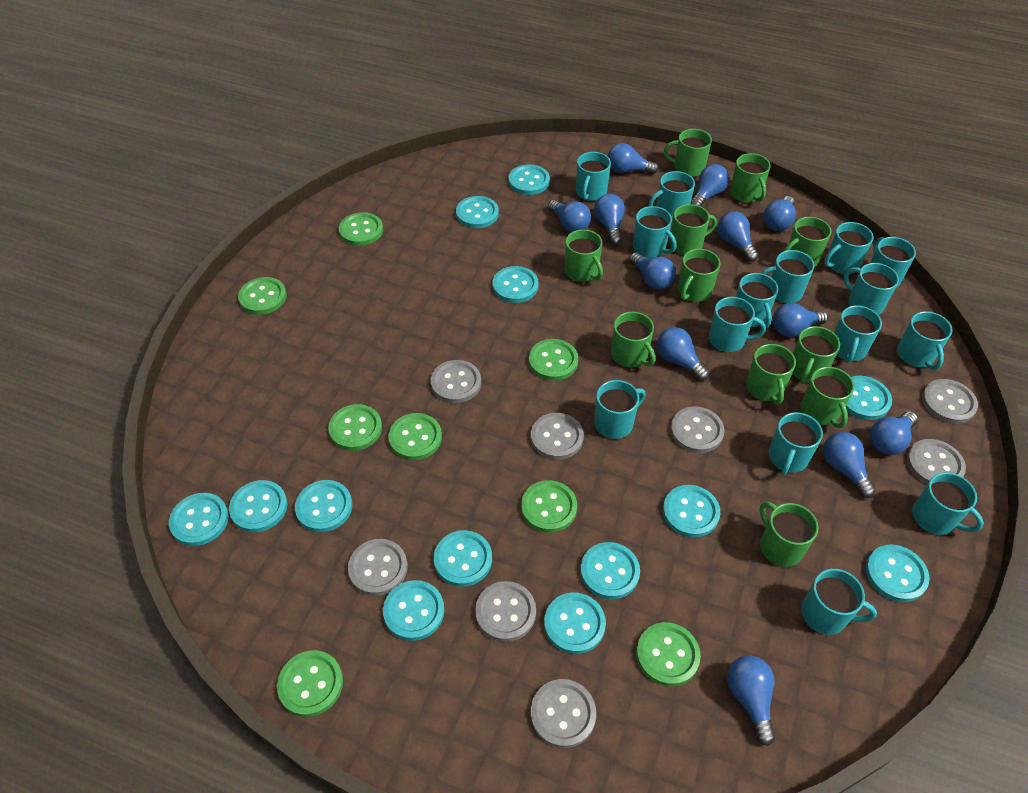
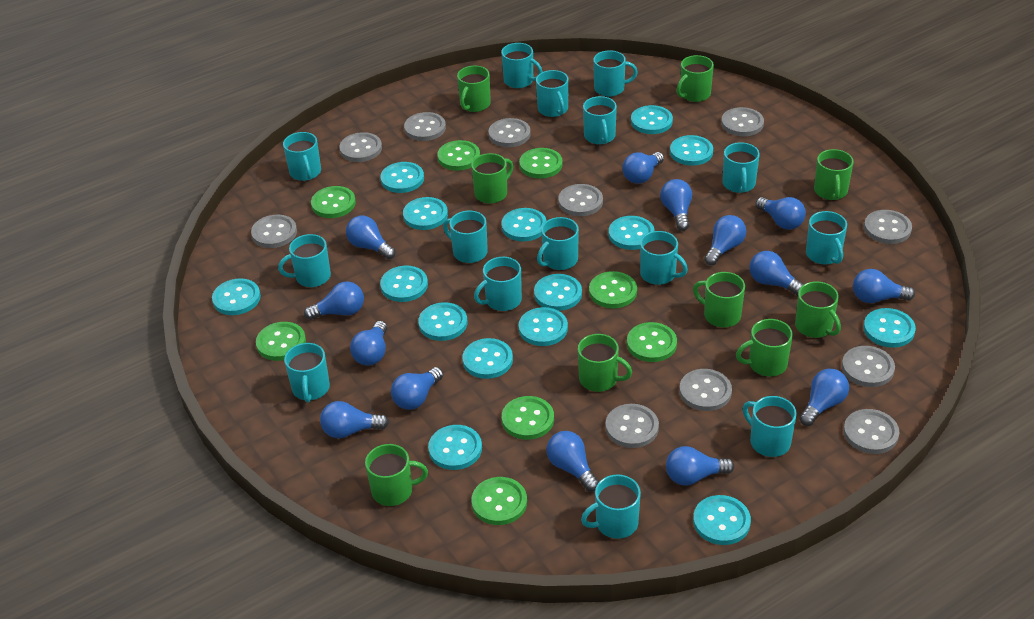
blue light bulb: 12 -> 14
green mug: 11 -> 9
grey button: 8 -> 11
turquoise button: 13 -> 15

